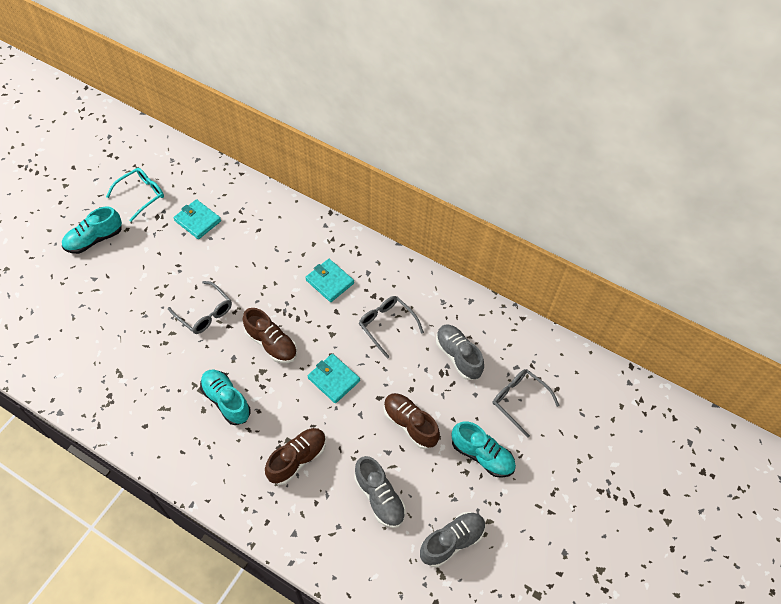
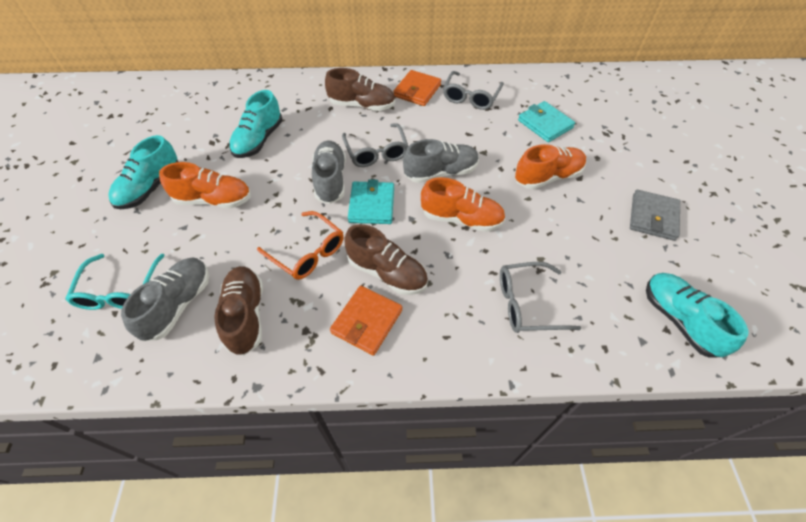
grey wallet: 0 -> 1
orange glasses: 0 -> 1
orange shoe: 0 -> 3
orange wallet: 0 -> 2
turquoise wallet: 3 -> 2

